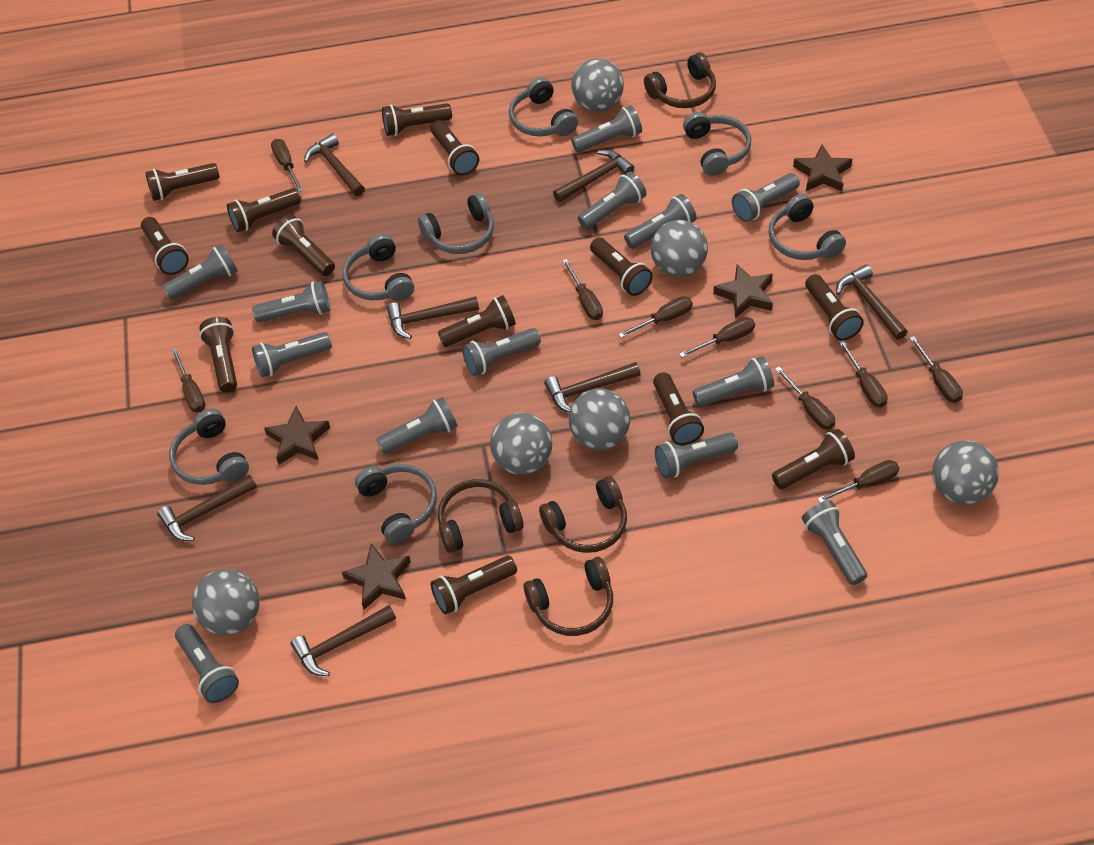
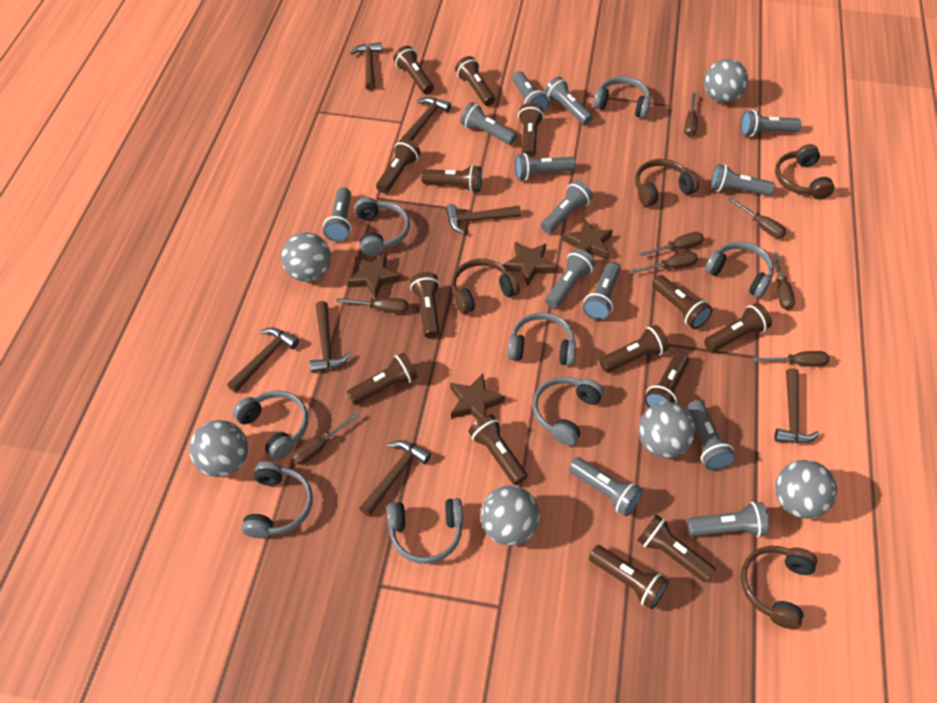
brown flashlight: 13 -> 14
brown screwdriver: 9 -> 8
grey headphones: 7 -> 8

